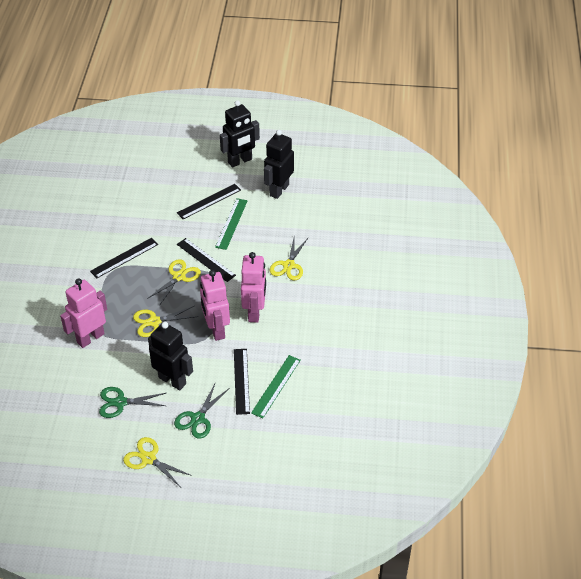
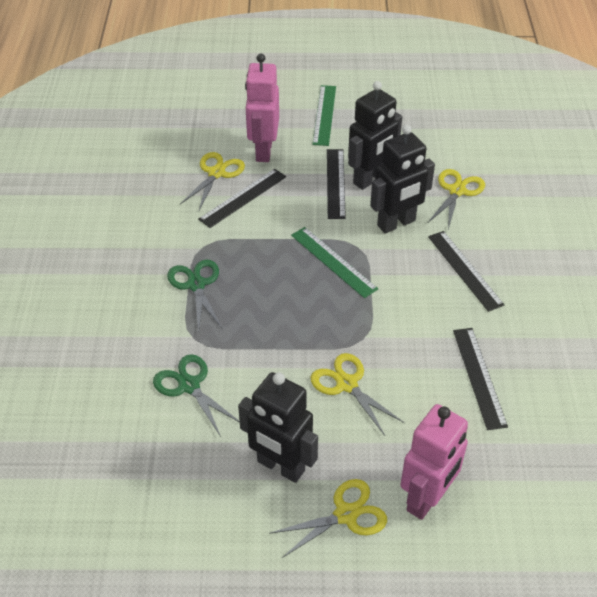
pink robot: 3 -> 2

